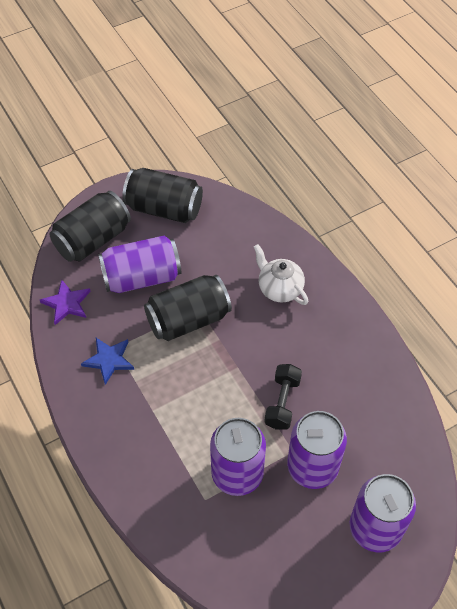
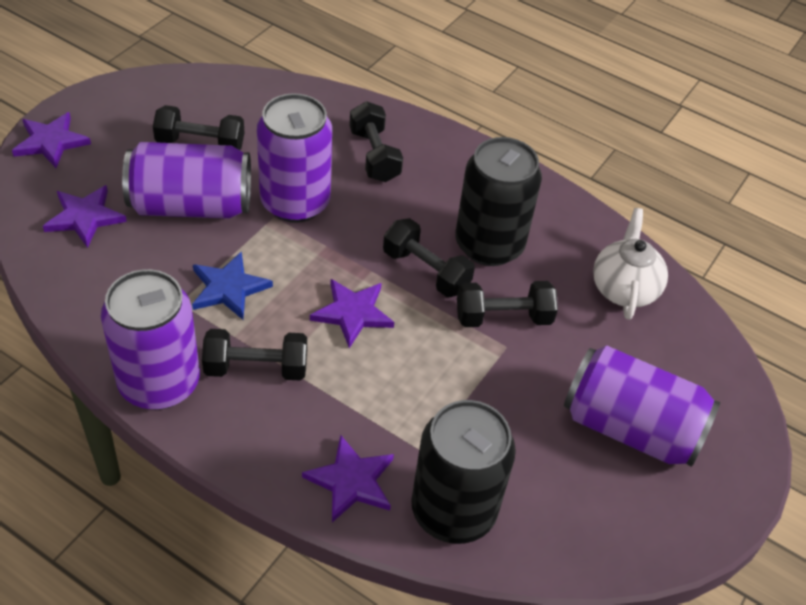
black can: 3 -> 2
black dumbbell: 1 -> 5
purple star: 1 -> 4

